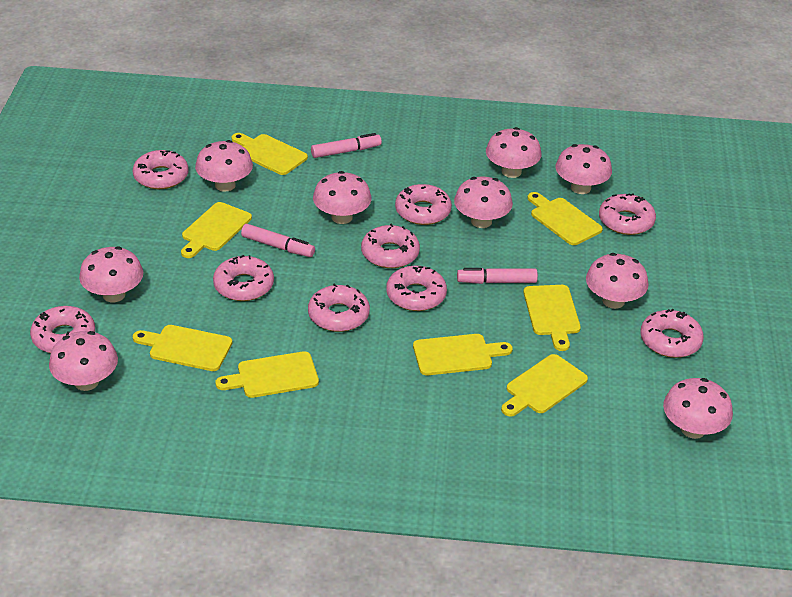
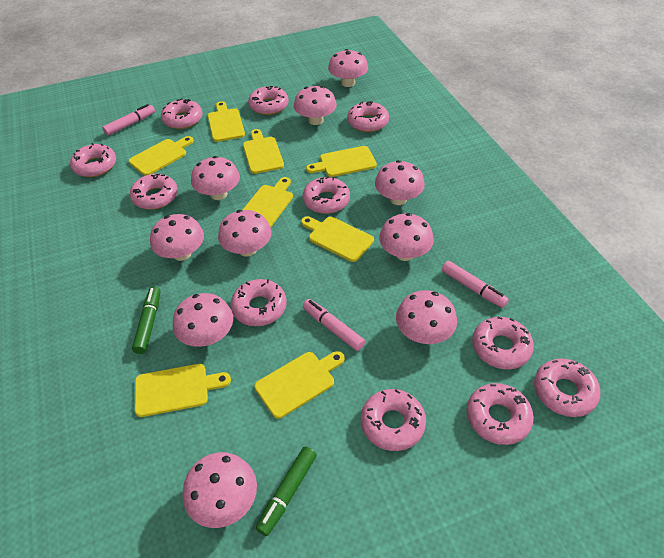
green marker: 0 -> 2
pink donut: 9 -> 11
pink mushroom: 9 -> 10

